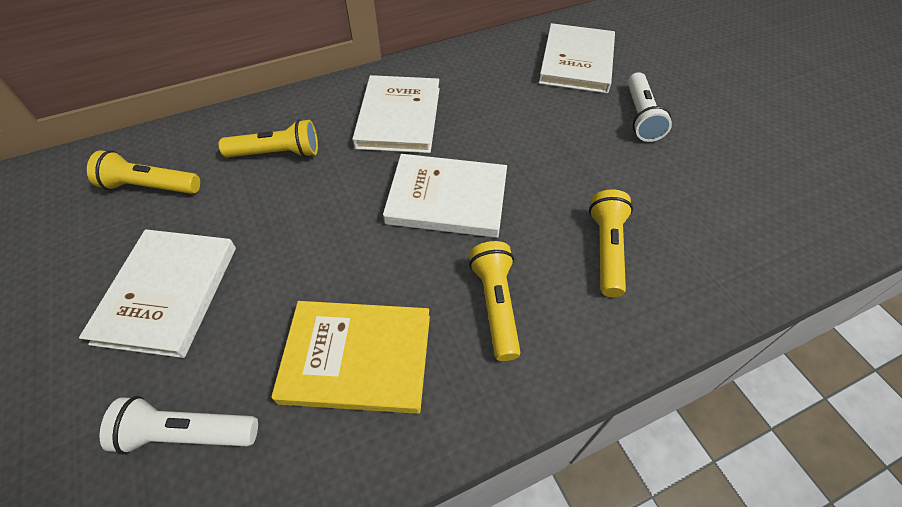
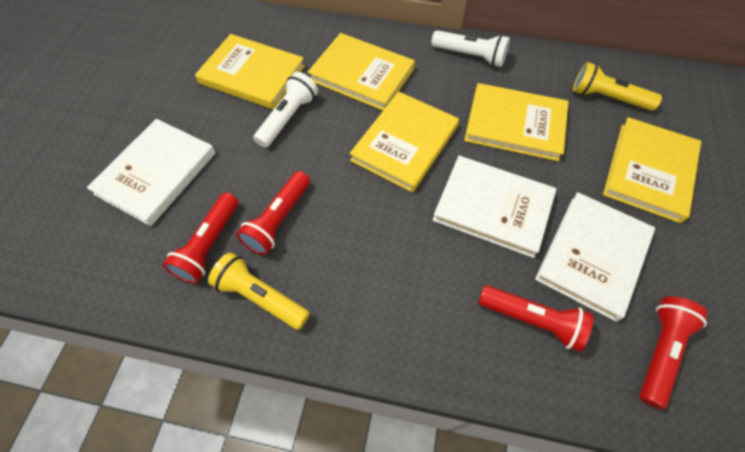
red flashlight: 0 -> 4
white book: 4 -> 3
yellow book: 1 -> 5
yellow flashlight: 4 -> 2

